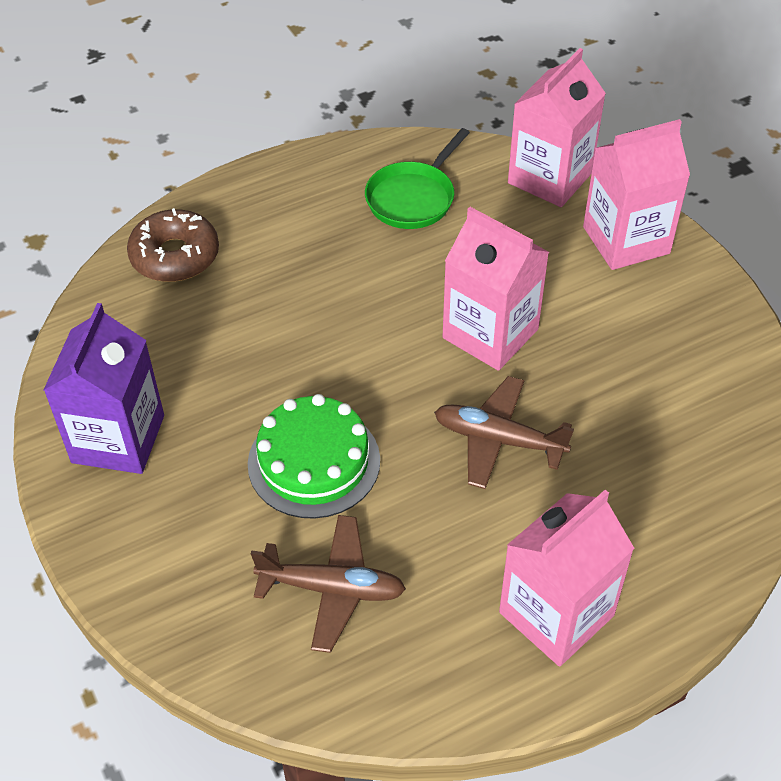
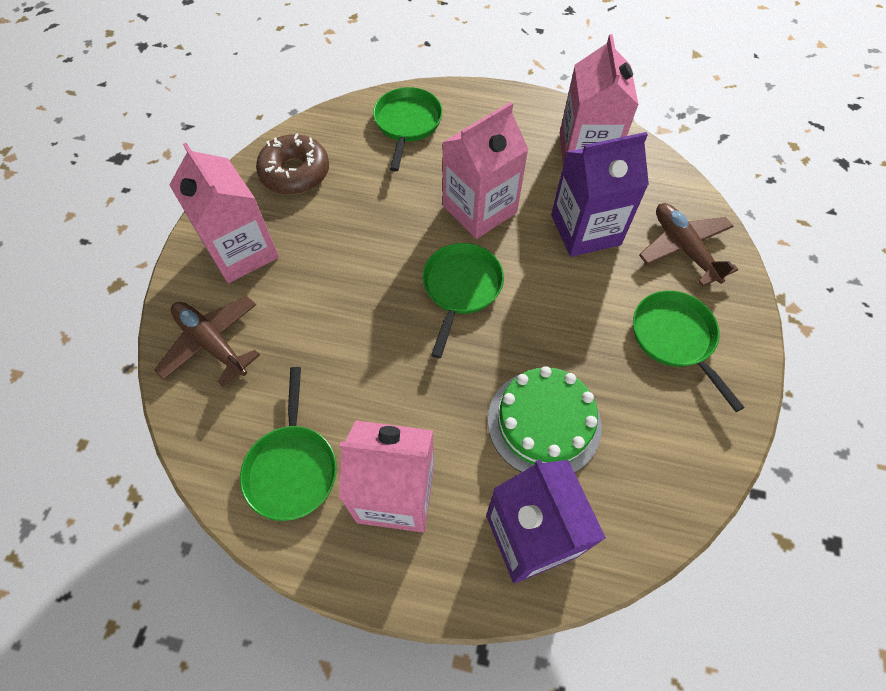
green pan: 1 -> 4
purple carton: 1 -> 2

